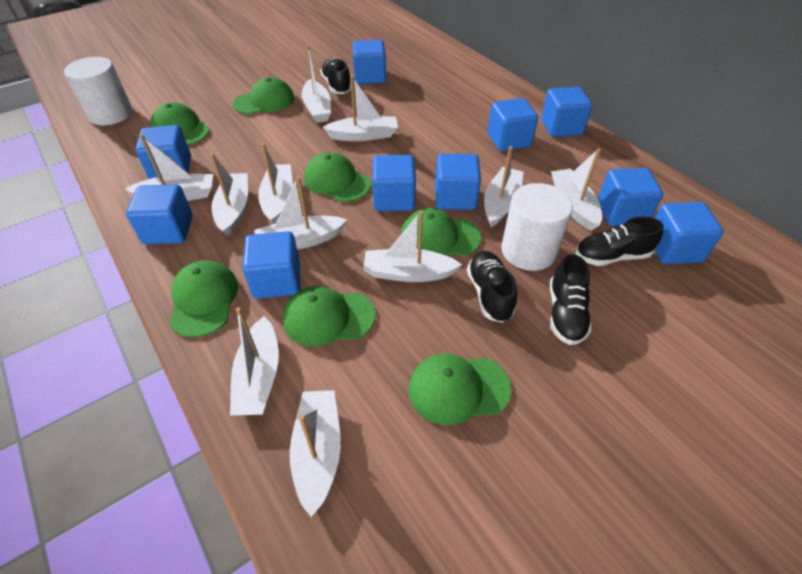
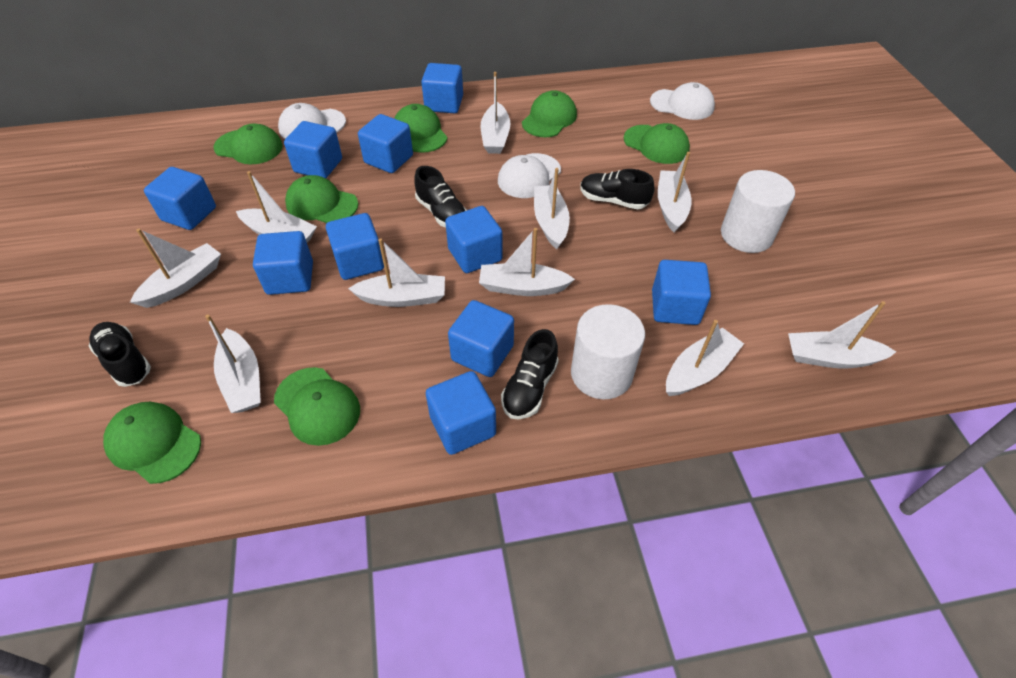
white boat: 11 -> 10
white cap: 0 -> 3

